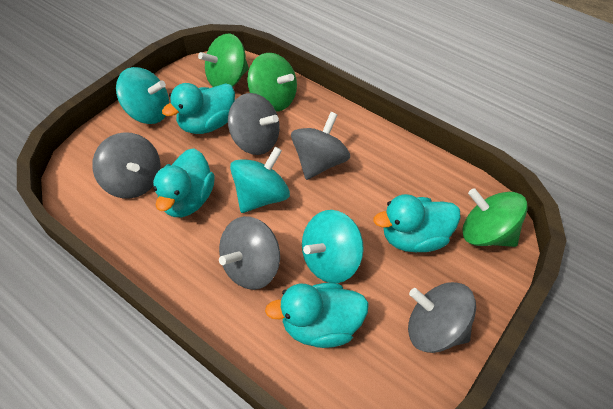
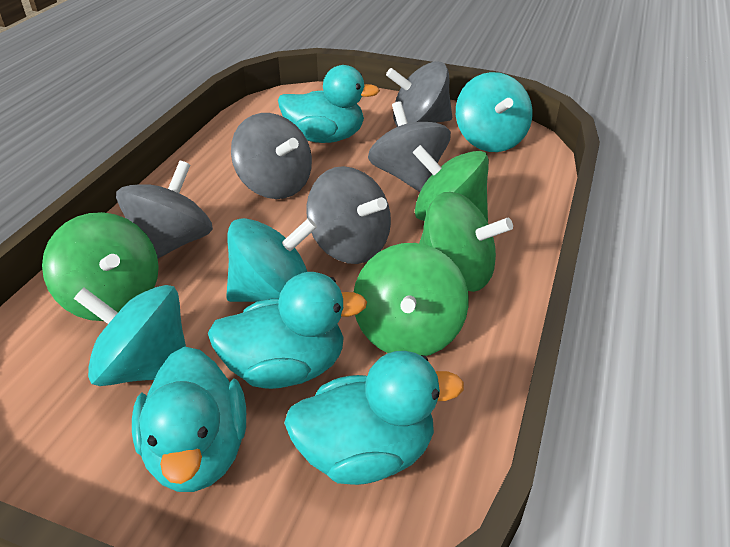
green spinning top: 3 -> 4

